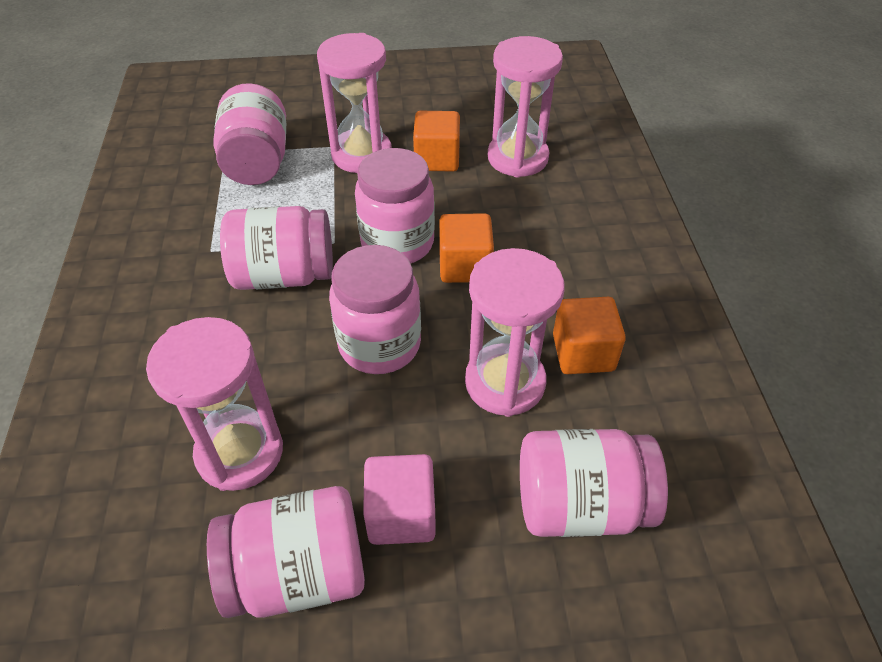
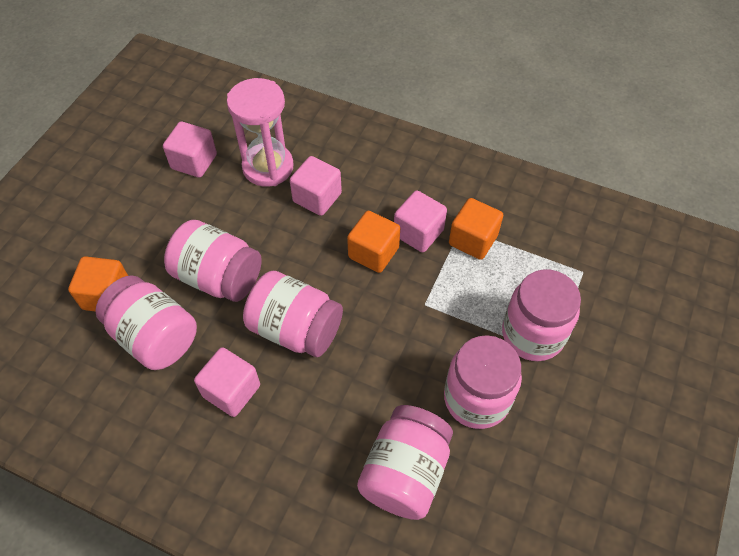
pink cube: 1 -> 4
pink hourglass: 4 -> 1

